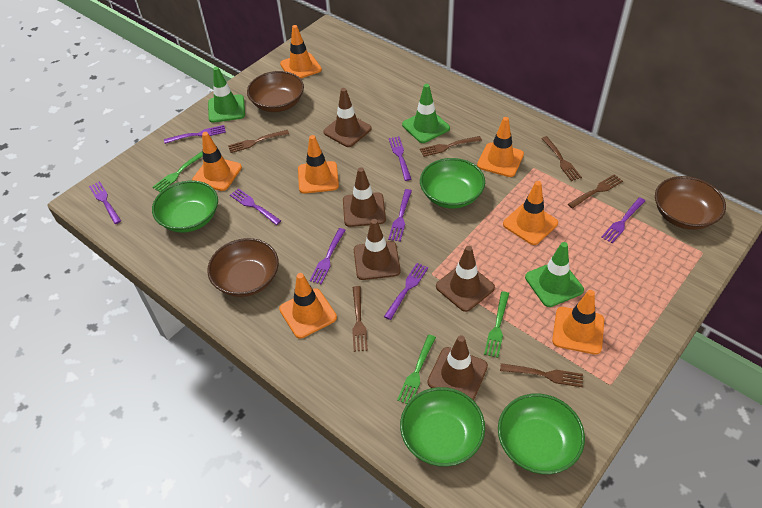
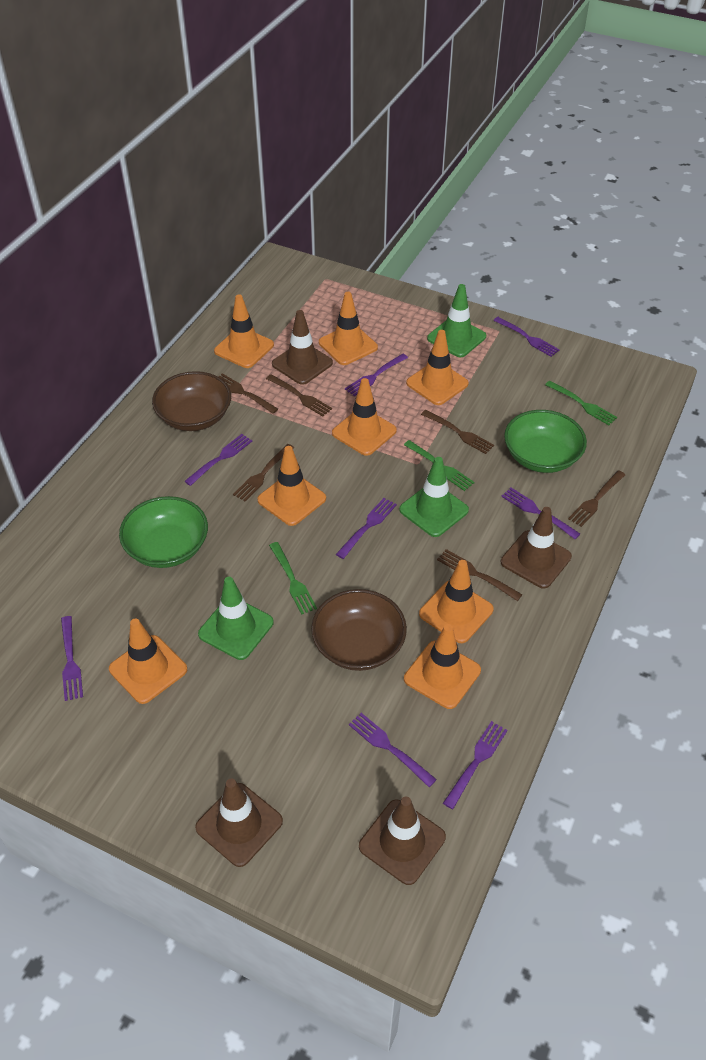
brown bowl: 3 -> 2
brown traffic cone: 5 -> 4
green bowl: 4 -> 2
orange traffic cone: 7 -> 8

